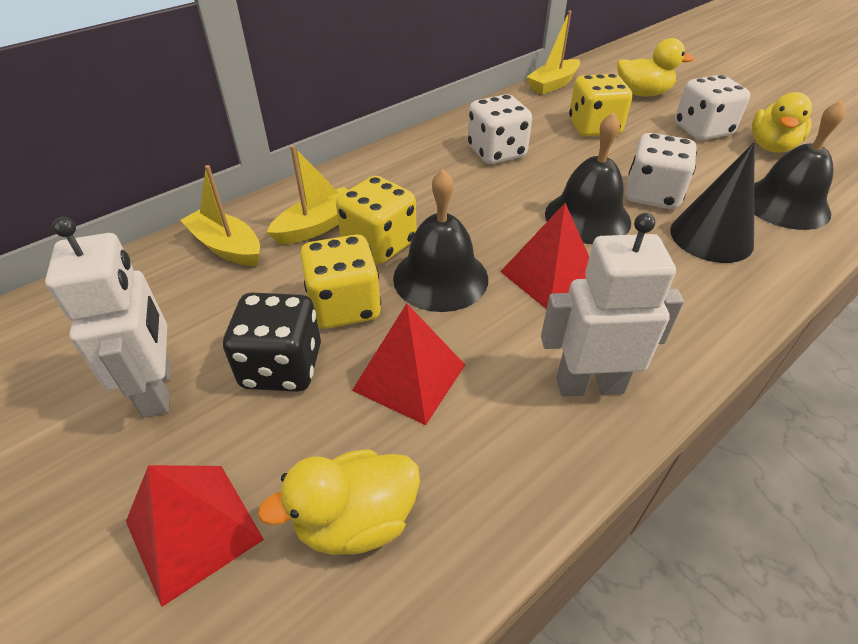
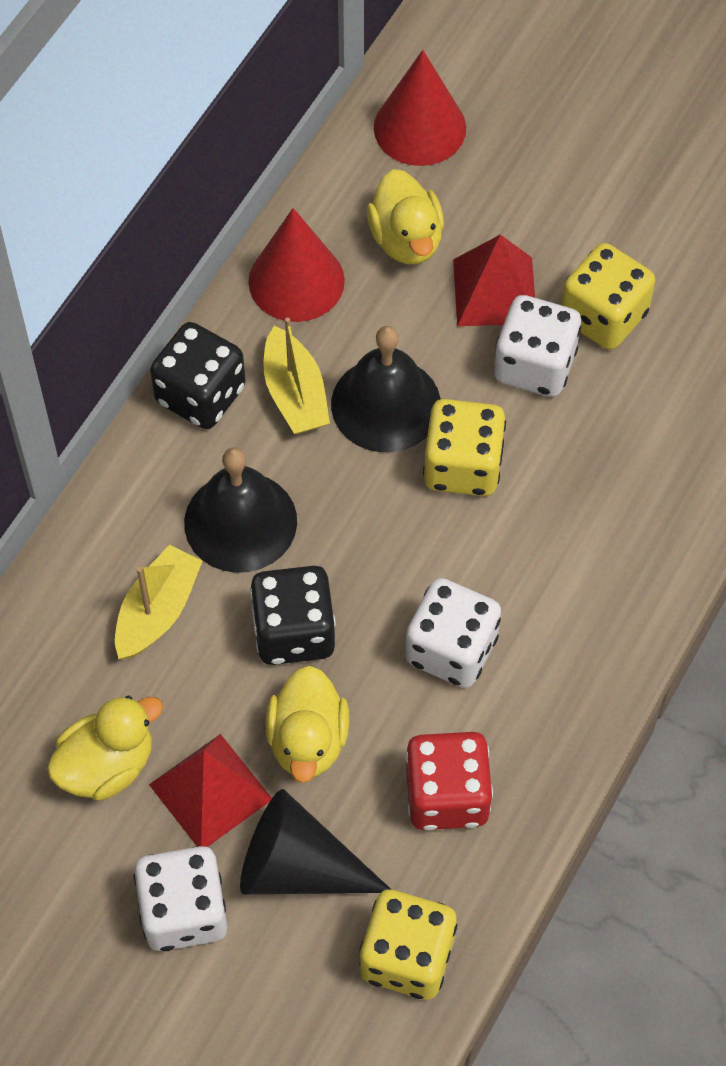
black bell: 3 -> 2
black dice: 1 -> 2
red cone: 0 -> 2
red dice: 0 -> 1
red pyramid: 3 -> 2
white robot: 2 -> 0
yellow boat: 3 -> 2

